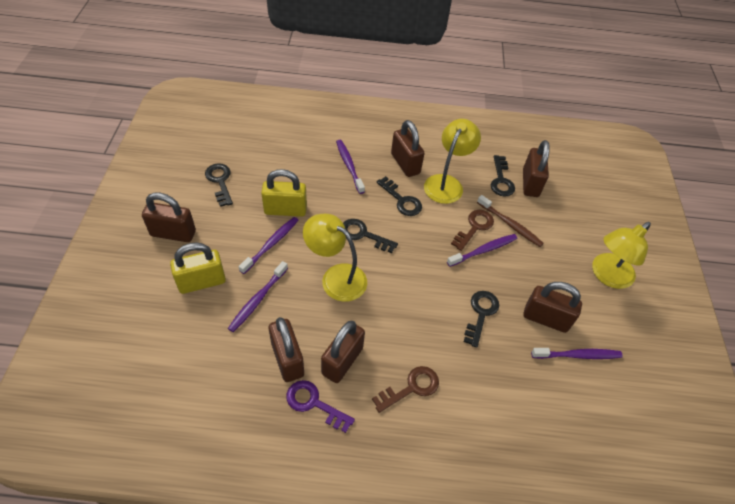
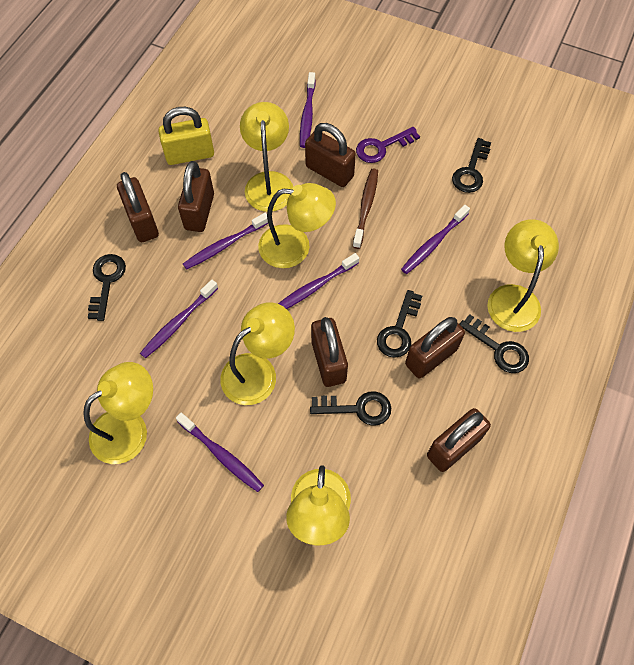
brown key: 2 -> 0
purple toothbrush: 5 -> 6
yellow lamp: 3 -> 6
yellow padlock: 2 -> 1

